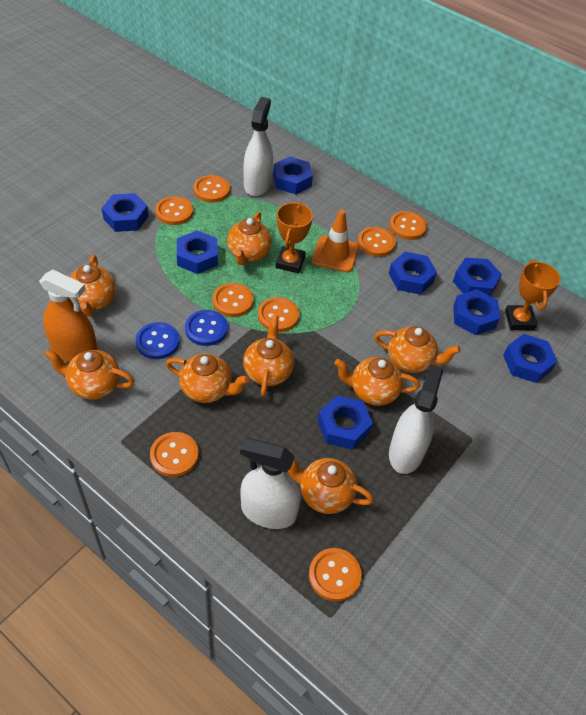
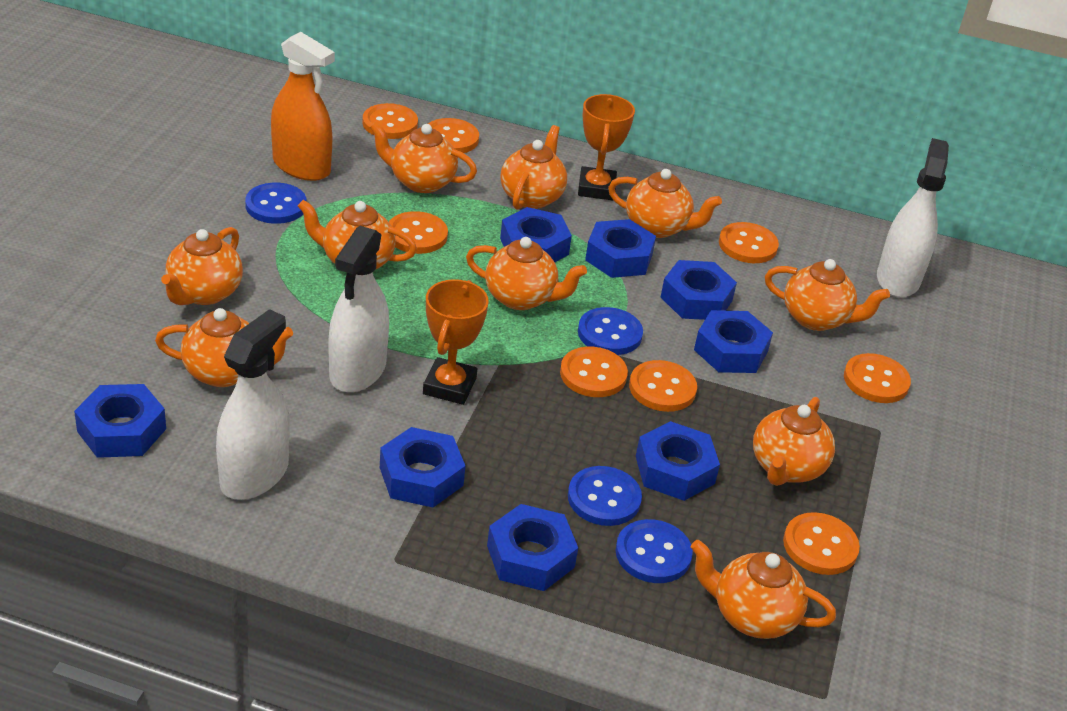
blue button: 2 -> 4
orange teapot: 8 -> 10
orange traffic cone: 1 -> 0

